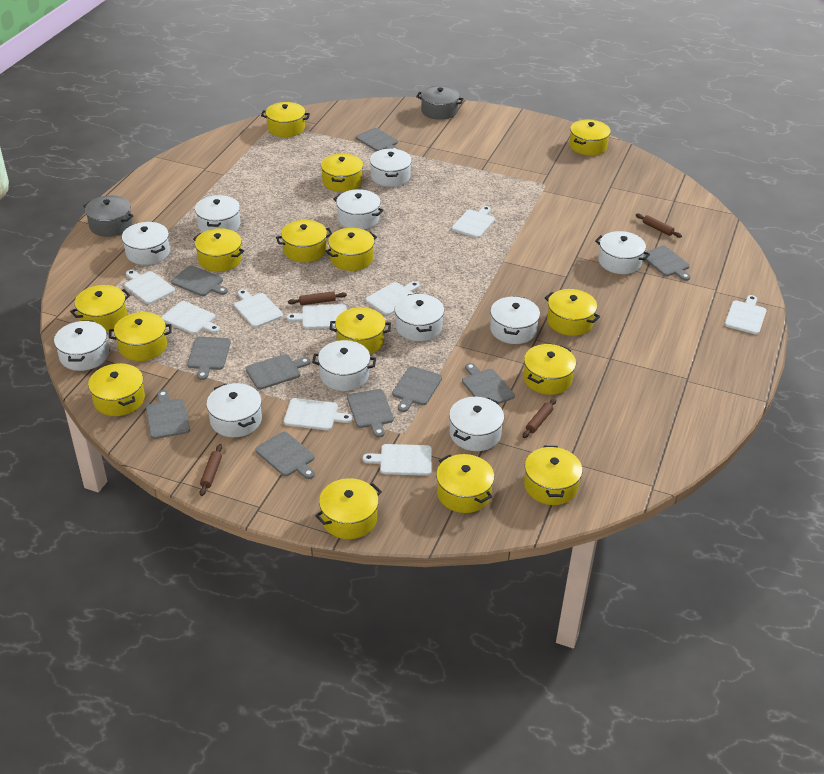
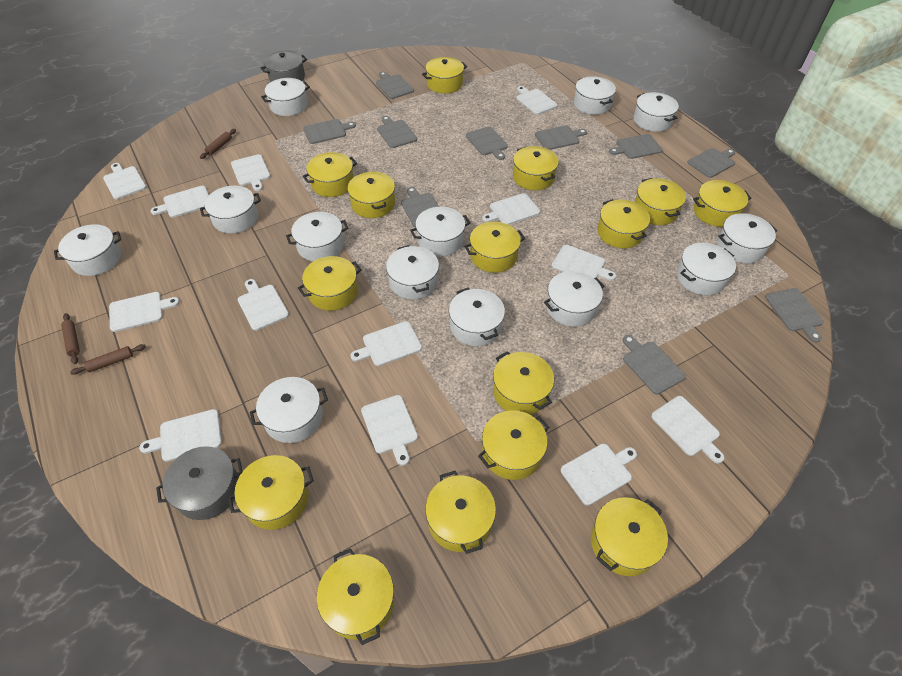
brown rolling pin: 4 -> 3
white cutting board: 9 -> 13
white pot: 11 -> 13

